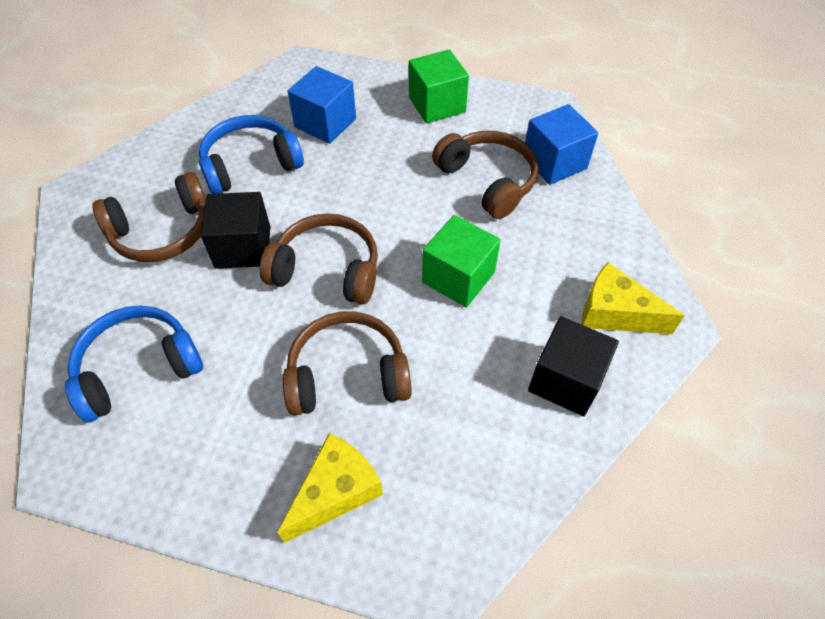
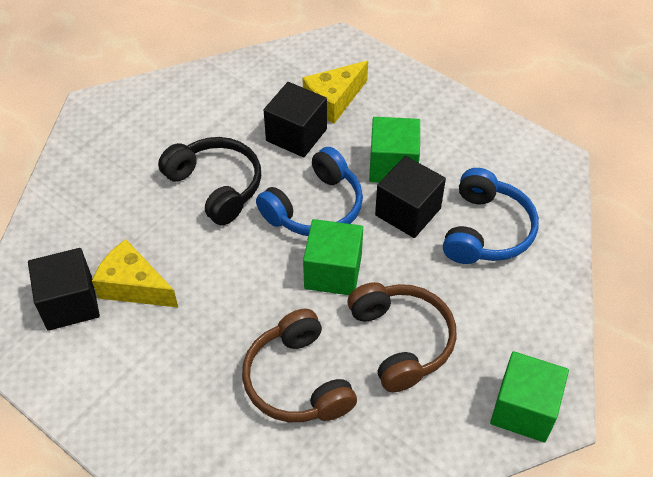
black cube: 2 -> 3
black headphones: 0 -> 1
blue cube: 2 -> 0
brown headphones: 4 -> 2
green cube: 2 -> 3

